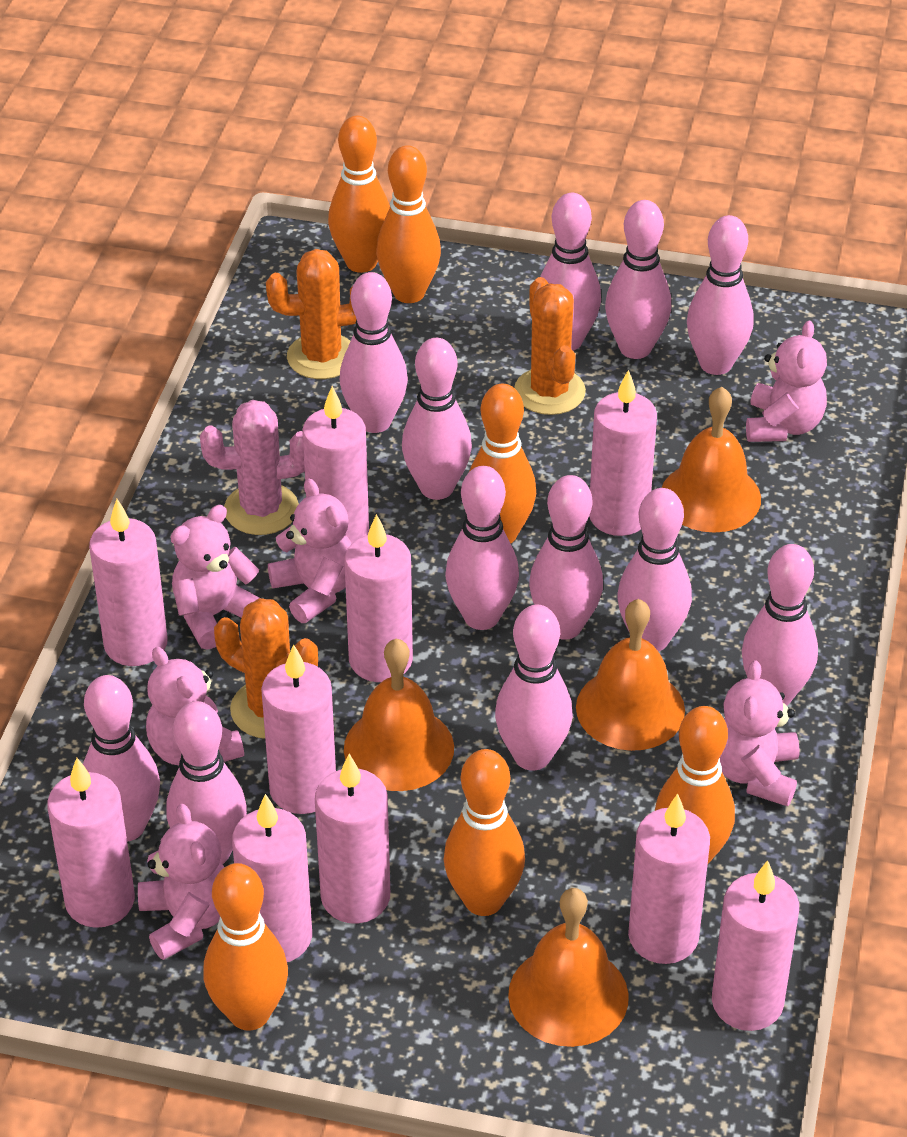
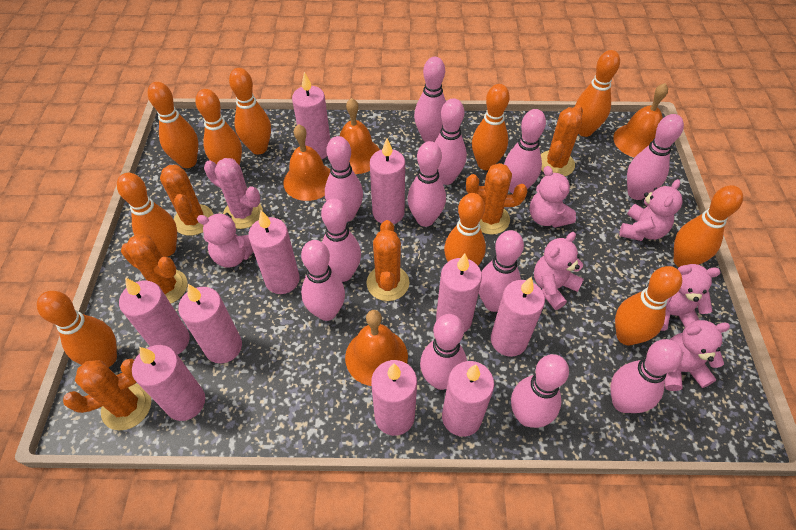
orange bowling pin: 6 -> 10
orange cactus: 3 -> 6

